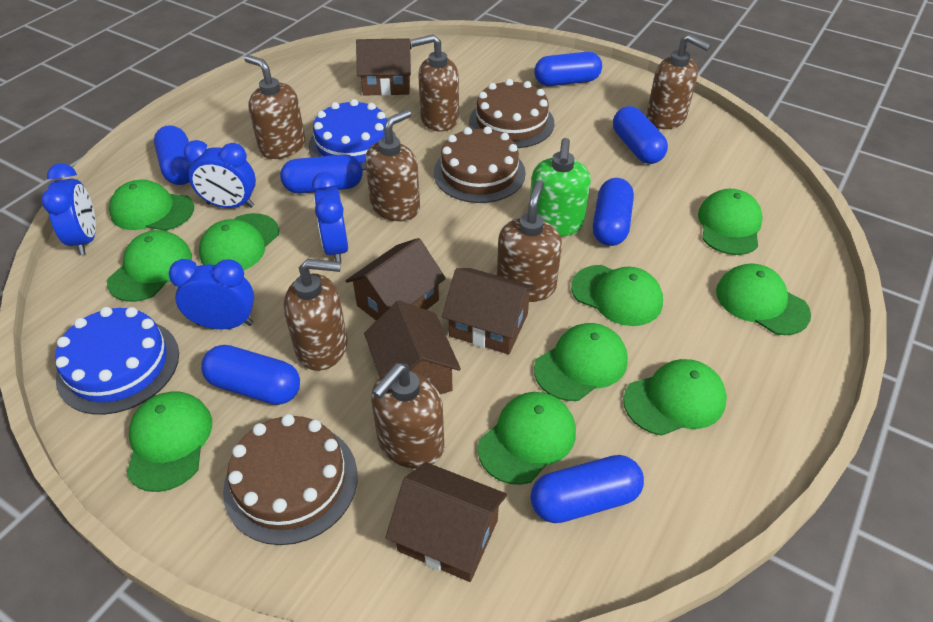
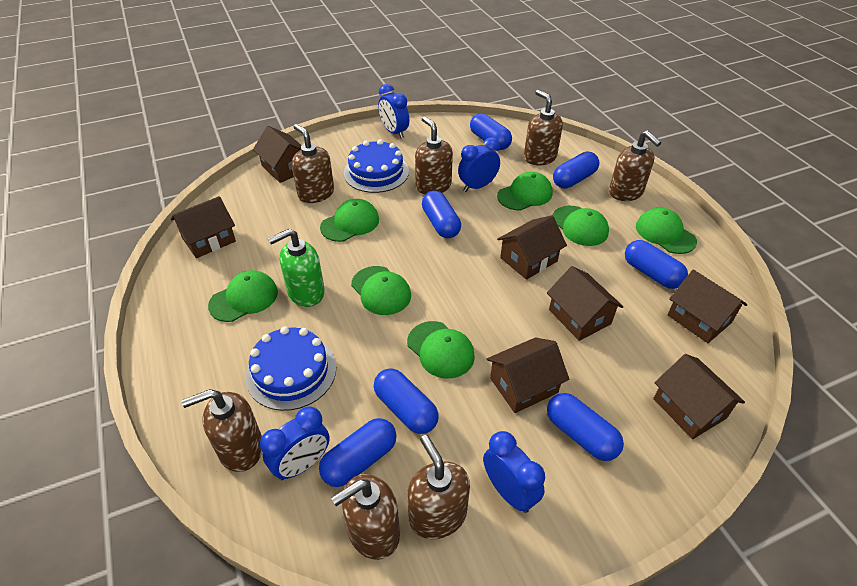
brown cake: 3 -> 0
brown house: 5 -> 7
green cap: 10 -> 7

